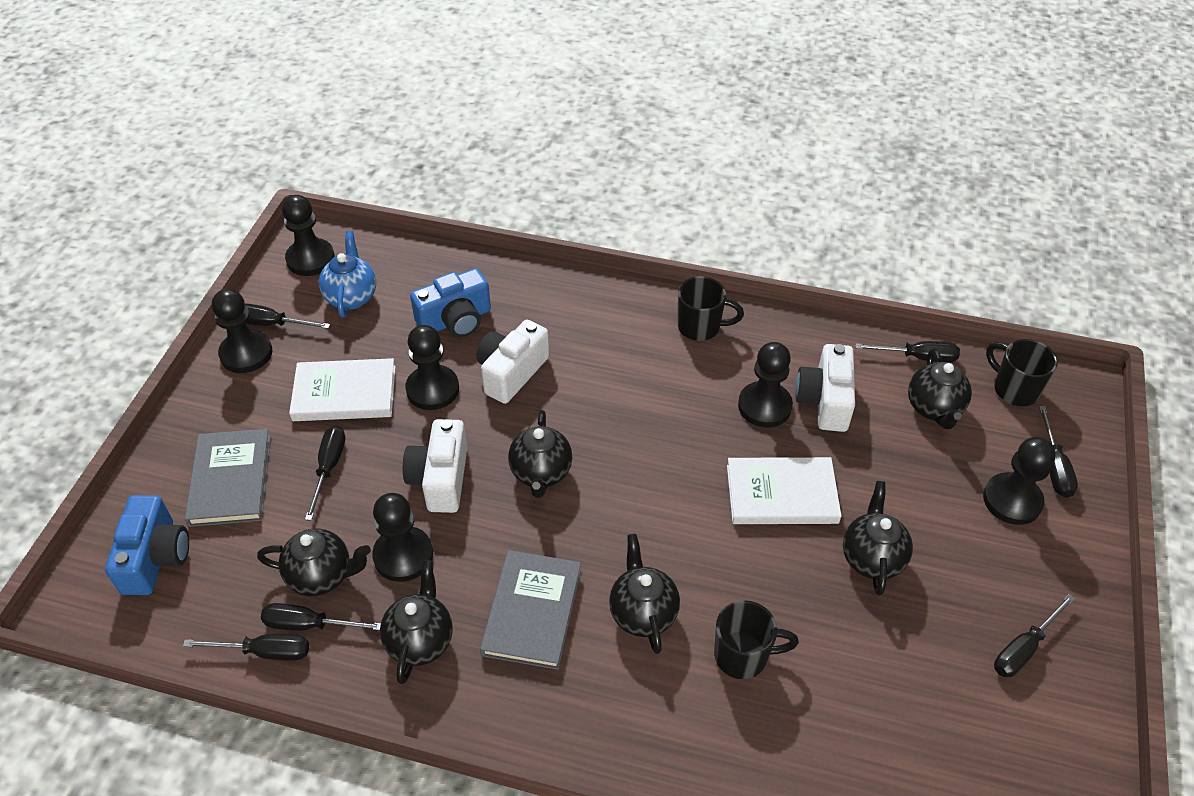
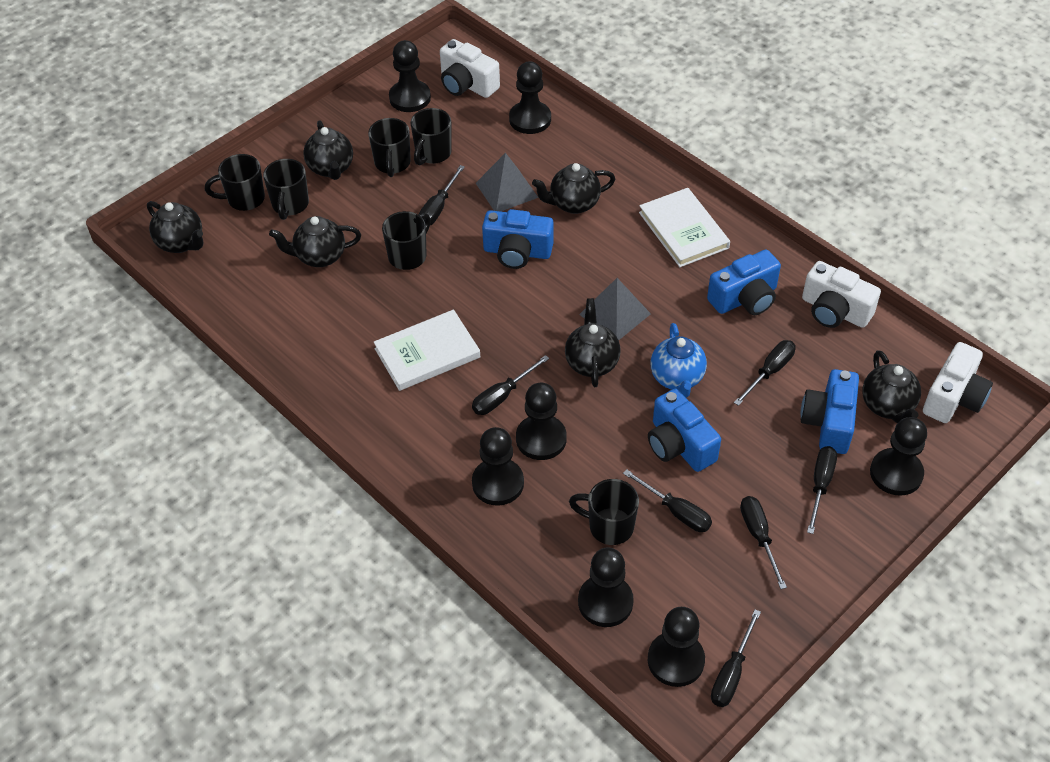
black mug: 3 -> 6
black pawn: 6 -> 7
blue camera: 2 -> 4
grey book: 2 -> 0
grey pyramid: 0 -> 2

